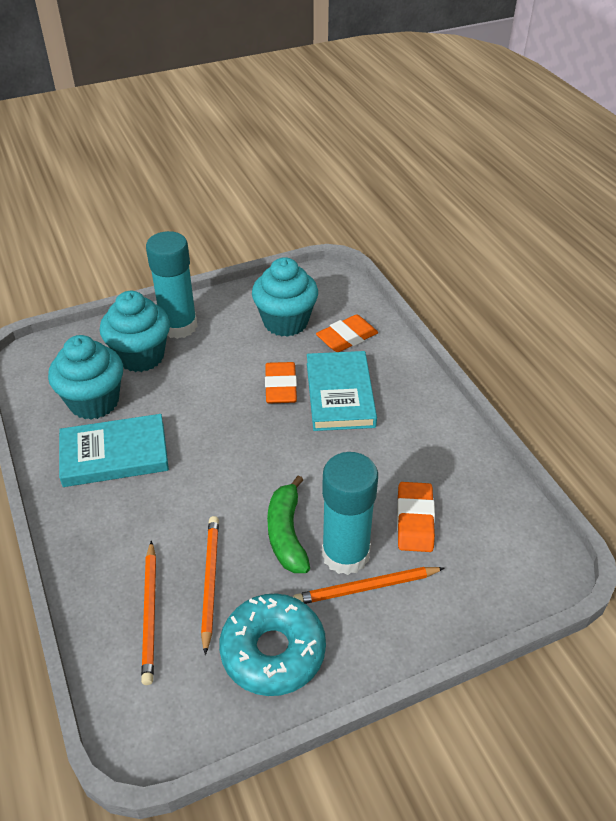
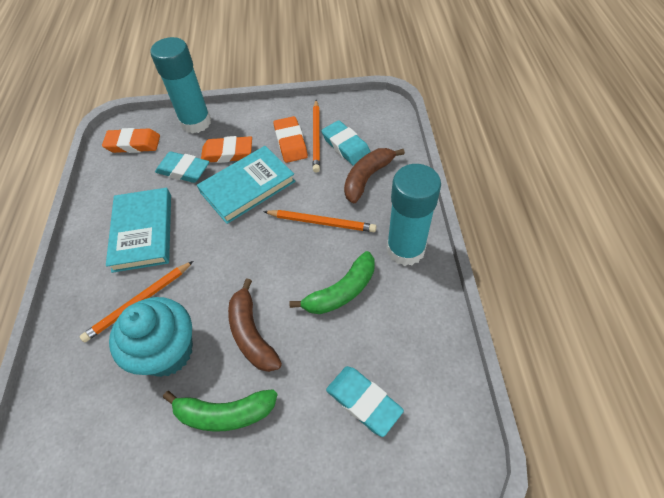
brown banana: 0 -> 2
green banana: 1 -> 2
turquoise cupcake: 3 -> 1
turquoise donut: 1 -> 0
turquoise eraser: 0 -> 3

